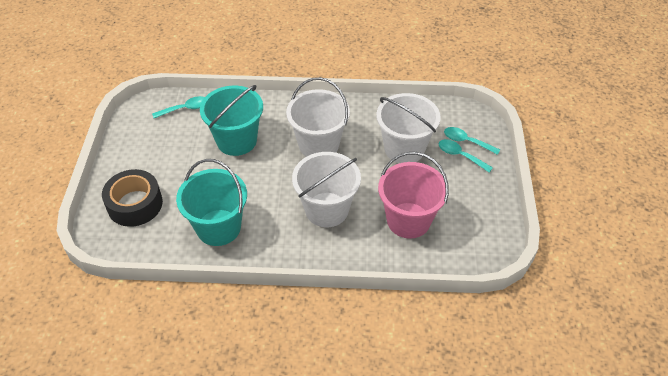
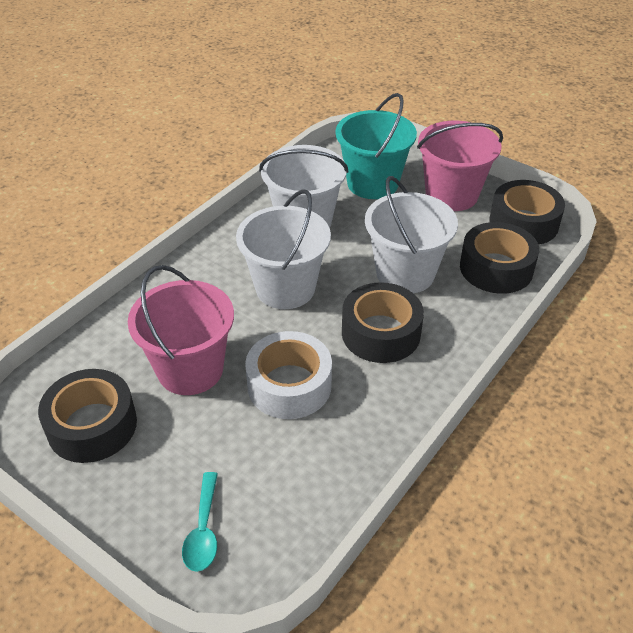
black tape: 1 -> 4
pink bucket: 1 -> 2
turquoise bucket: 2 -> 1
turquoise spoon: 3 -> 1
white tape: 0 -> 1

